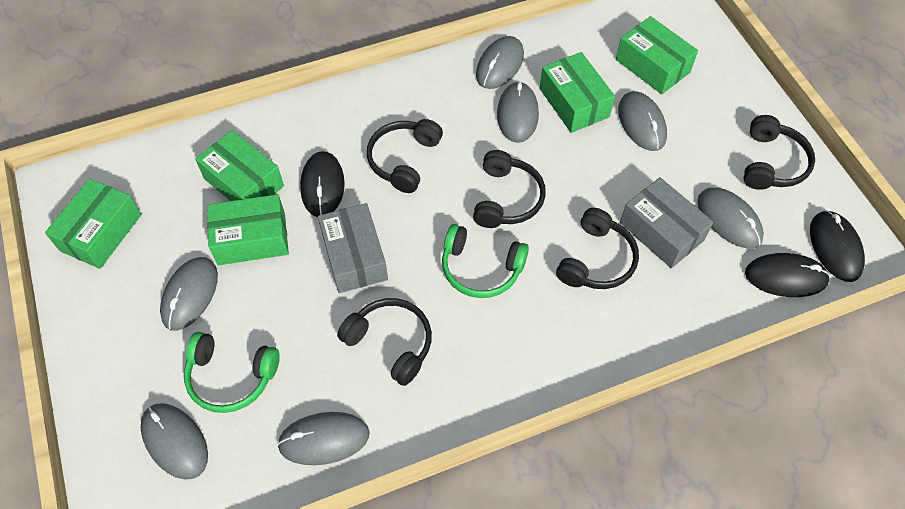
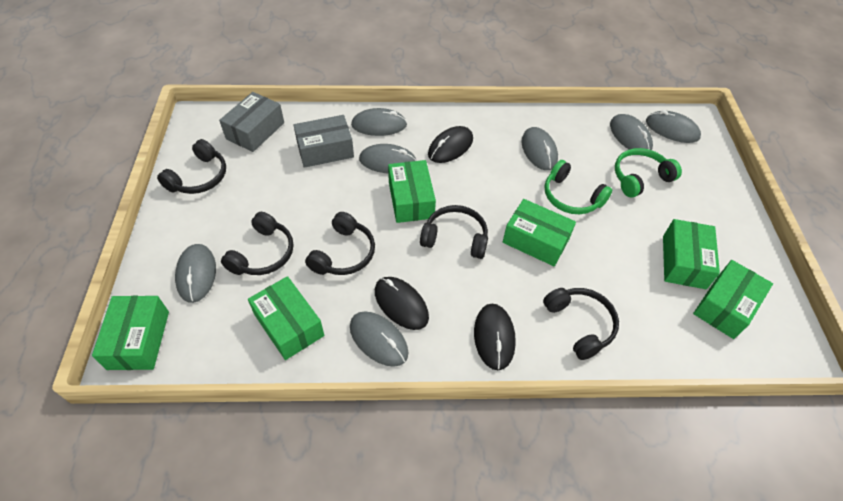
green box: 5 -> 6

